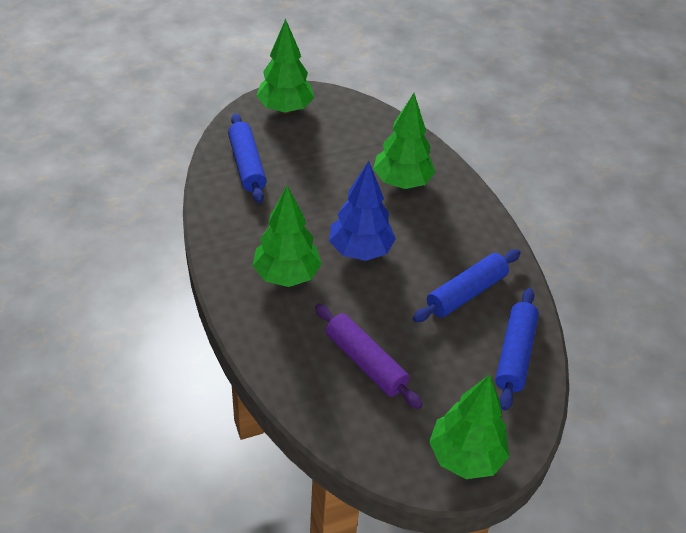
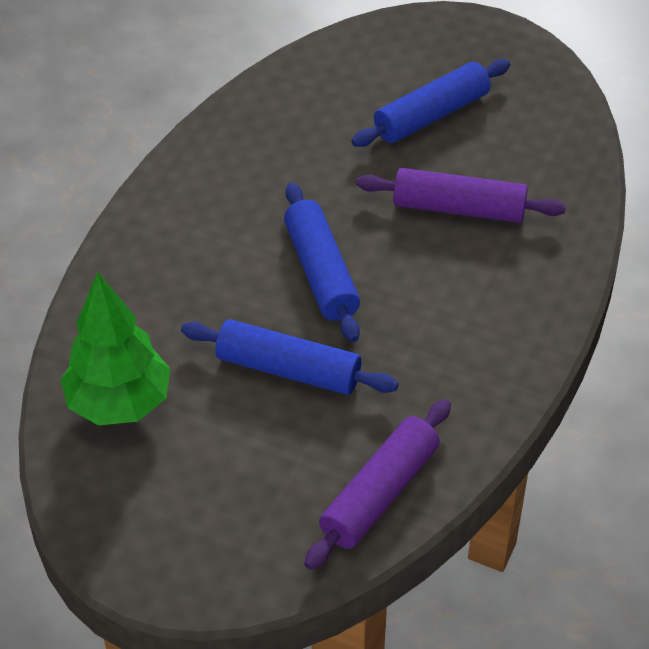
blue tree: 1 -> 0
green tree: 4 -> 1
purple rolling pin: 1 -> 2

